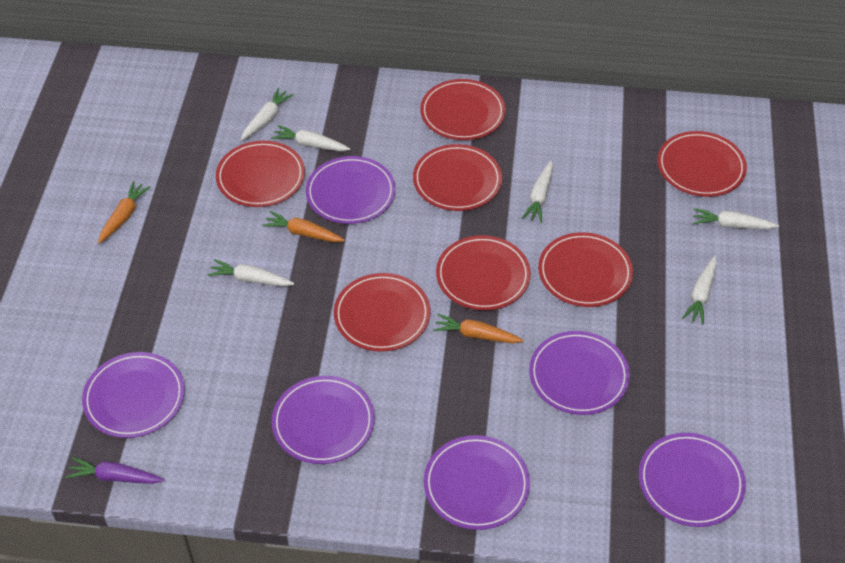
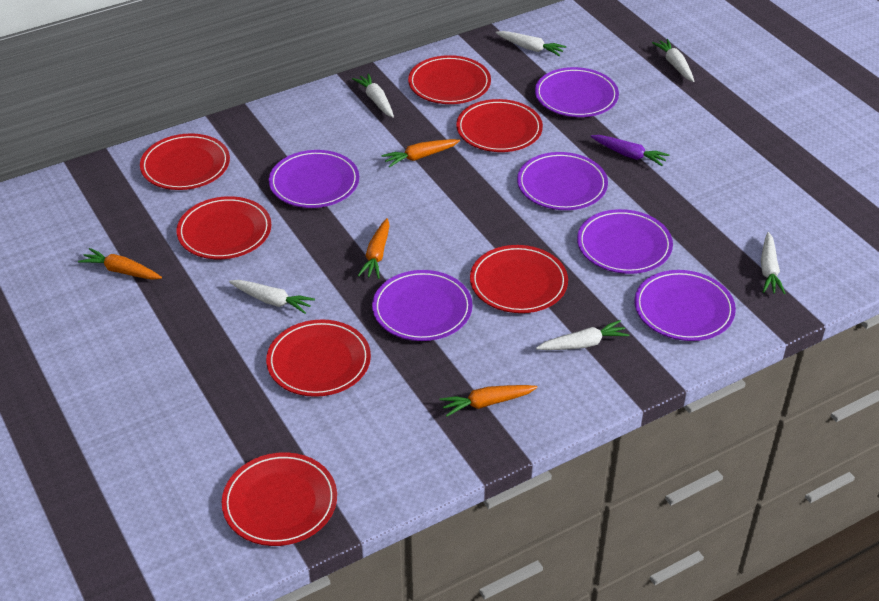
orange carrot: 3 -> 4

